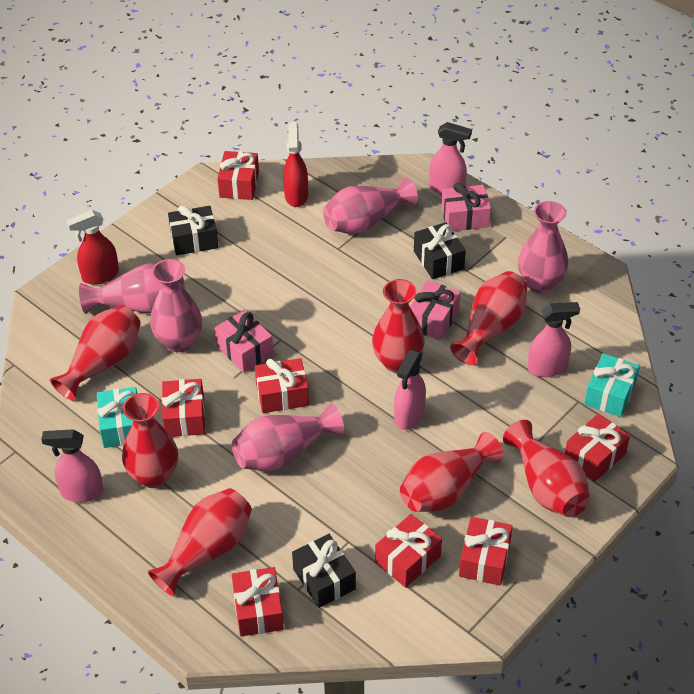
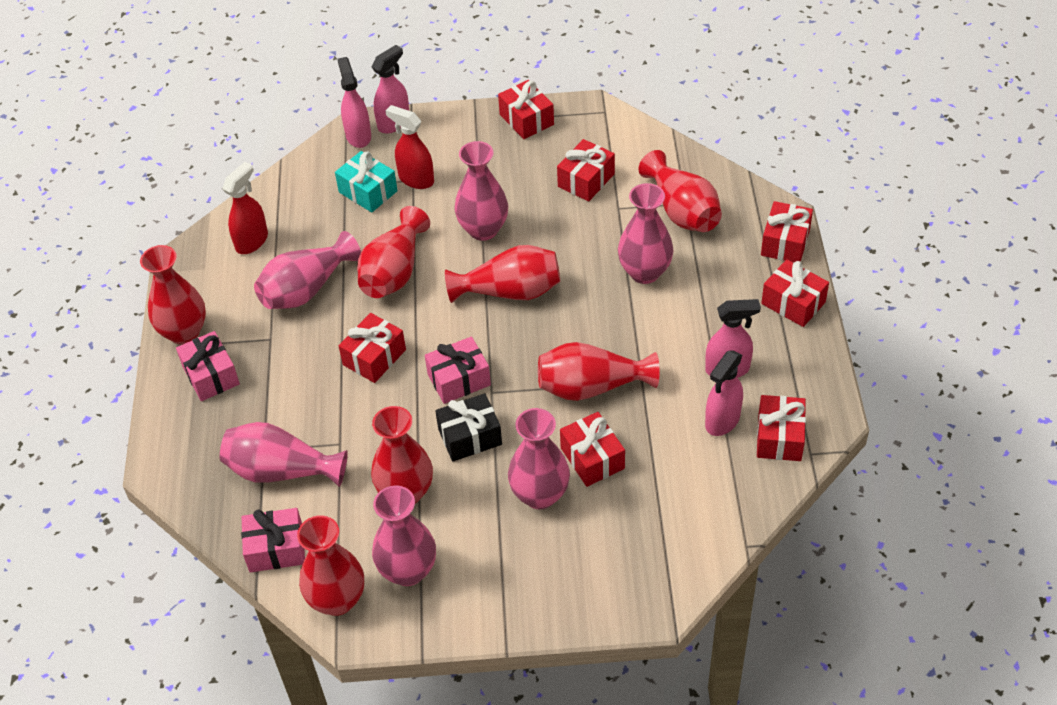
black gift: 3 -> 1
pink vase: 5 -> 6
turquoise gift: 2 -> 1

